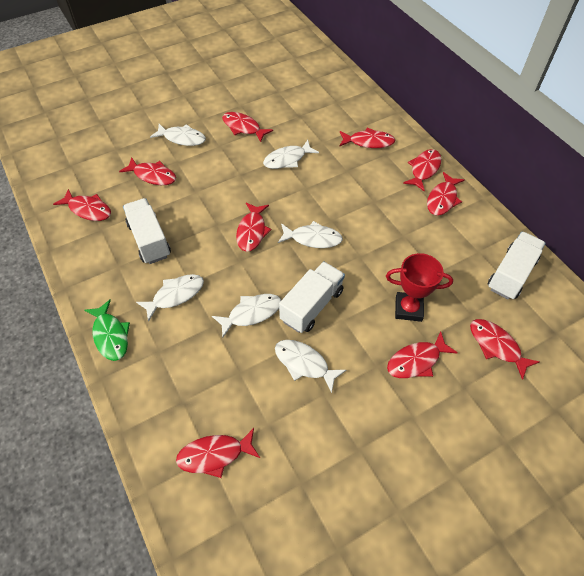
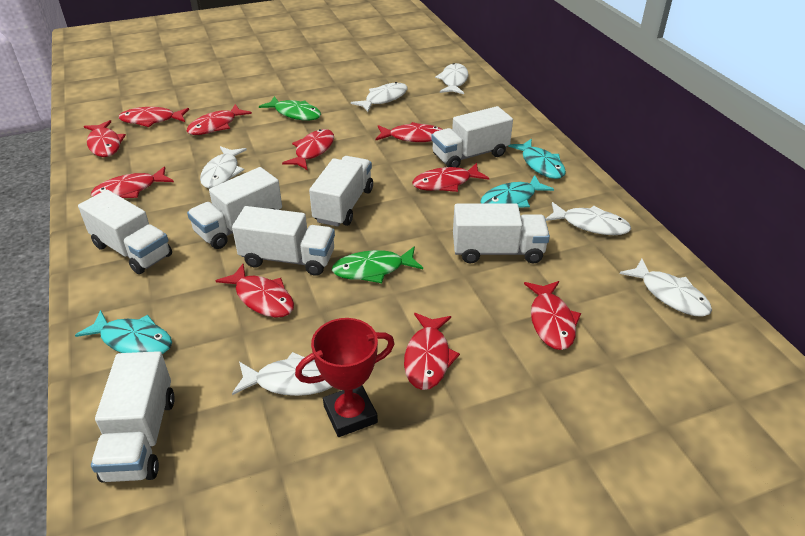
green fish: 1 -> 2
turquoise fish: 0 -> 3
white truck: 3 -> 7

